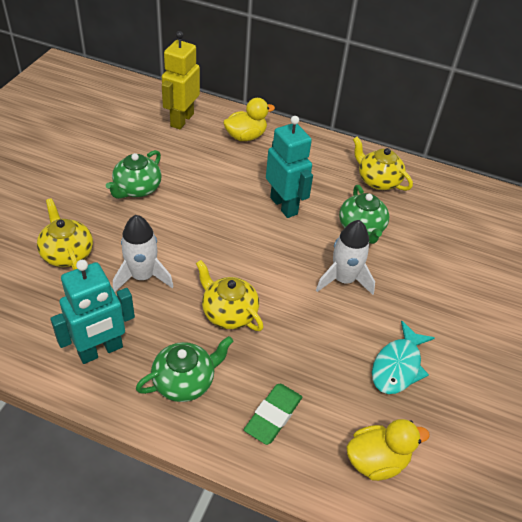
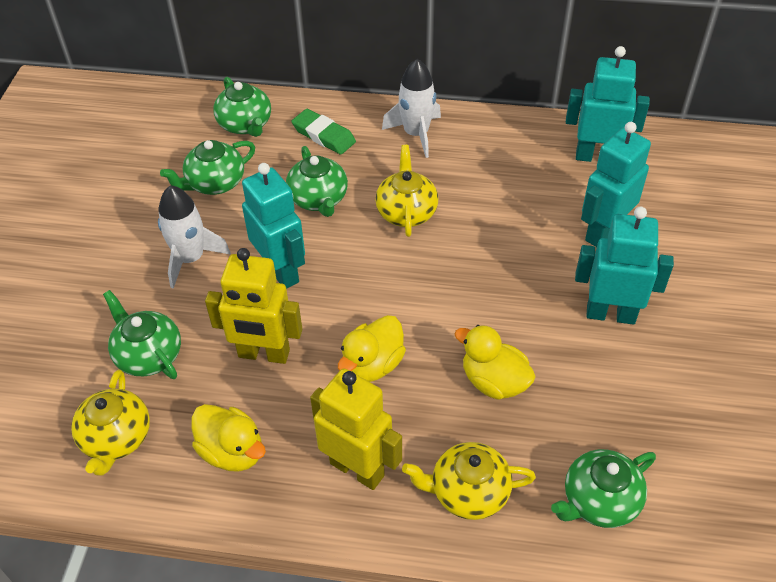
green teapot: 3 -> 5
turquoise fish: 1 -> 0
turquoise robot: 2 -> 4
yellow duck: 2 -> 3
yellow robot: 1 -> 2

